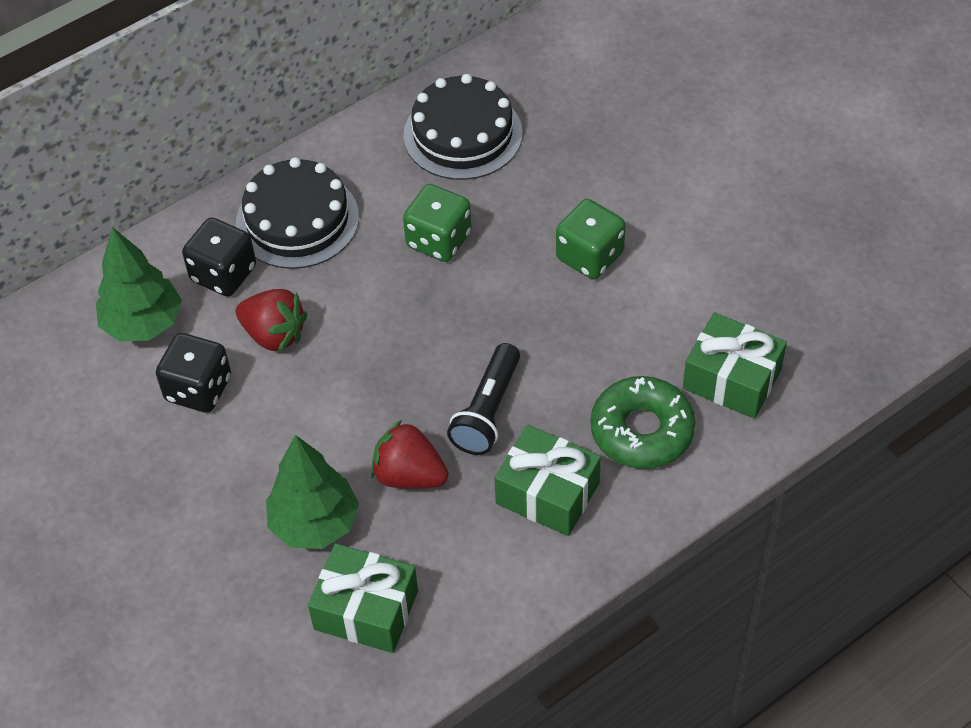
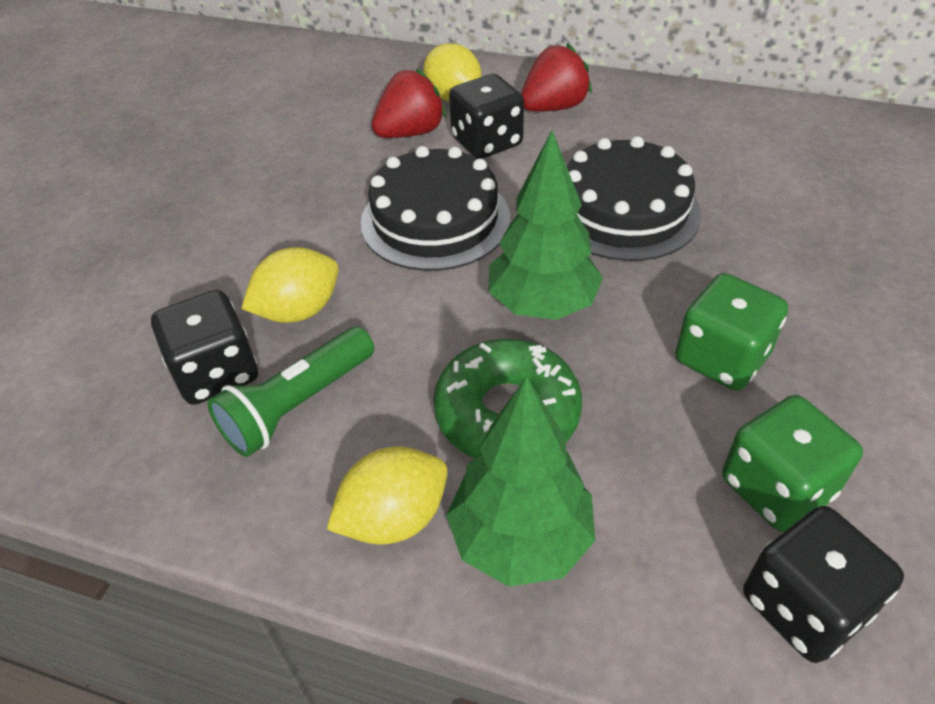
black dice: 2 -> 3
black flashlight: 1 -> 0
green flashlight: 0 -> 1
green gift: 3 -> 0
yellow lemon: 0 -> 3

